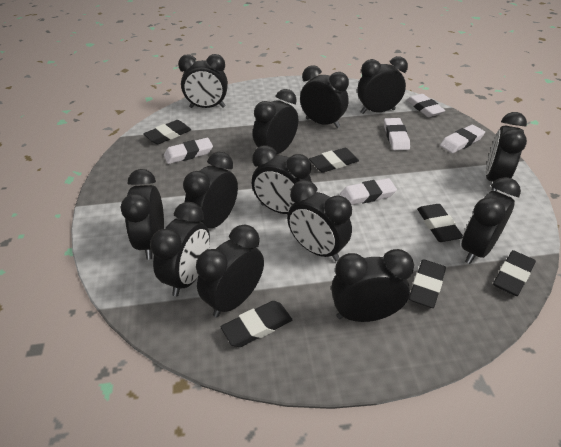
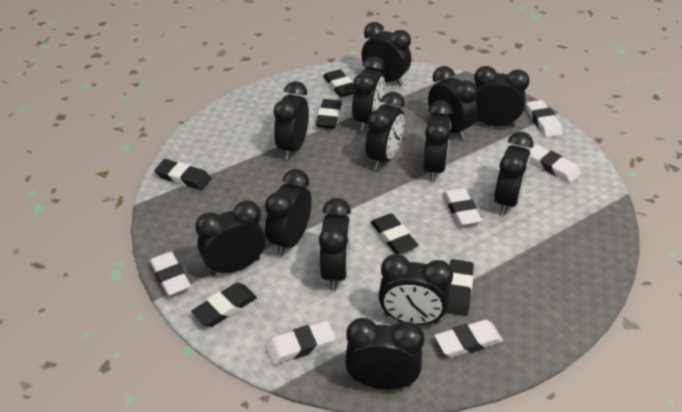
white eraser: 5 -> 6

